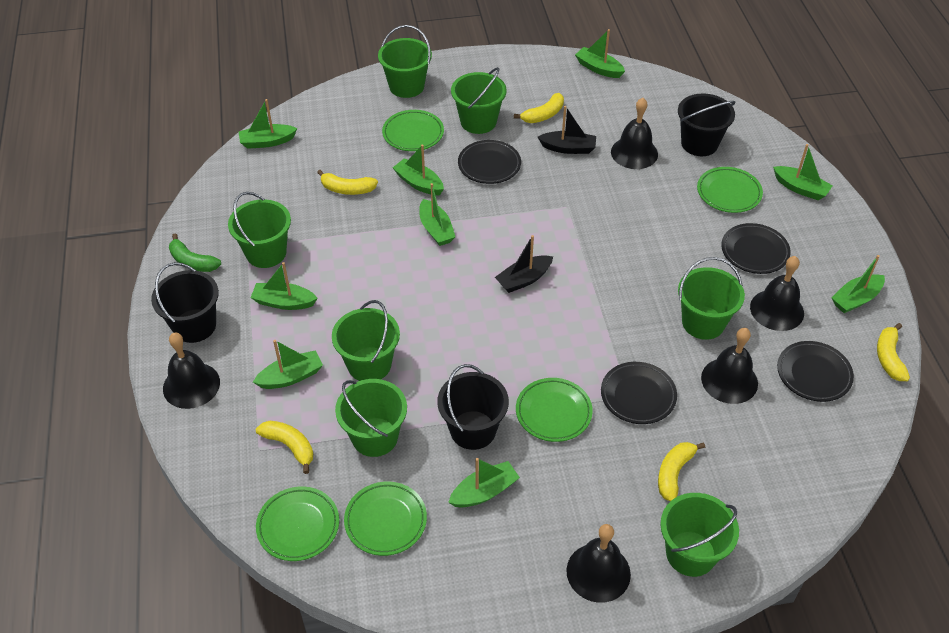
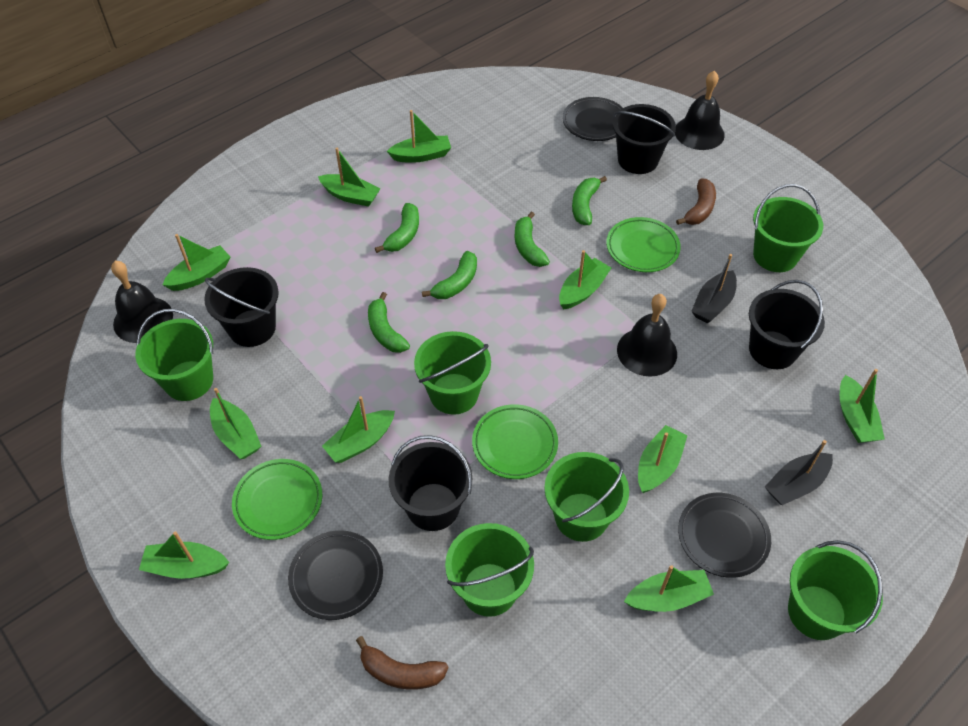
black bell: 5 -> 3
black bucket: 3 -> 4
black plate: 4 -> 3
brown banana: 0 -> 2
green banana: 1 -> 5
green boat: 9 -> 10
green bucket: 7 -> 6
green plate: 5 -> 3
yellow banana: 5 -> 0

